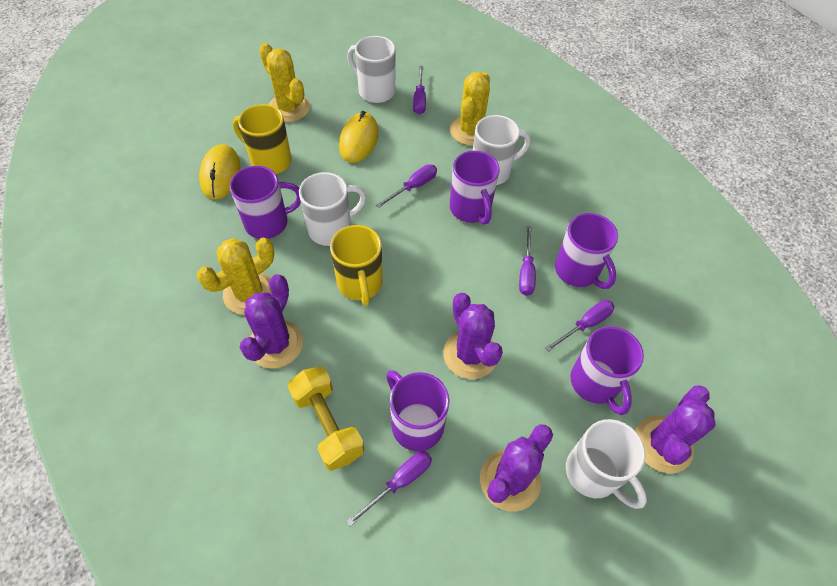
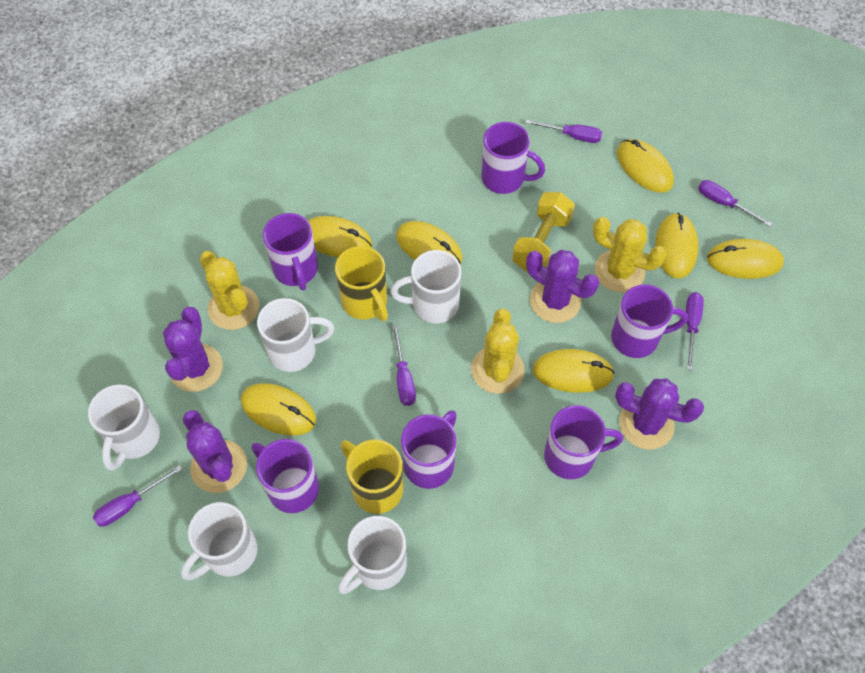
purple mug: 5 -> 6
white mug: 4 -> 5
yellow mouse: 2 -> 7

